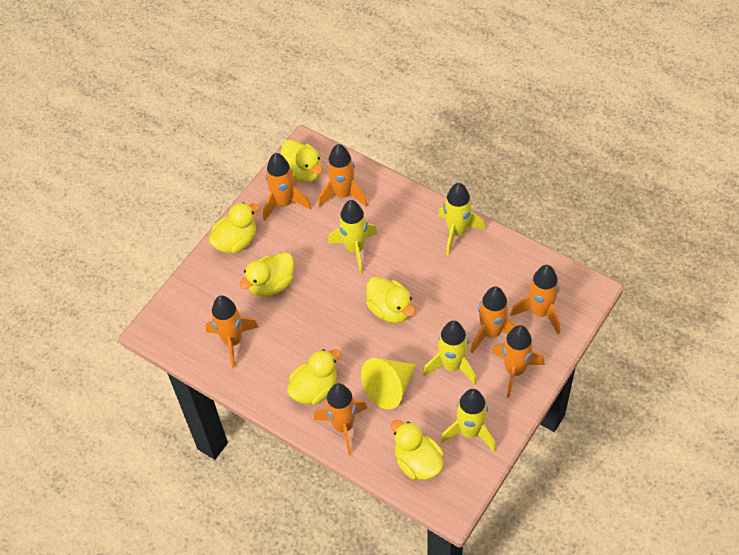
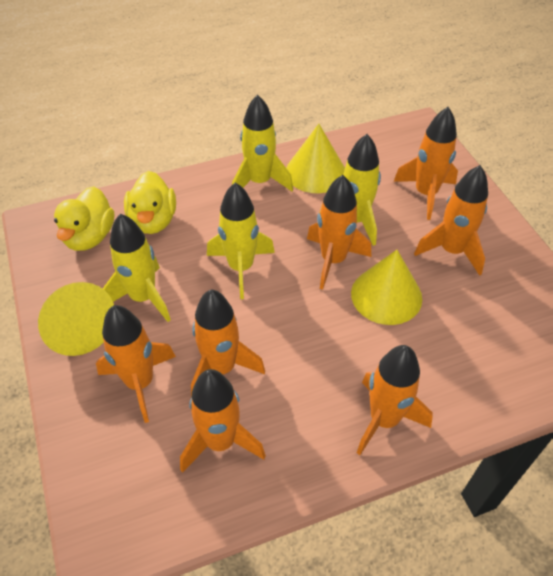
yellow cone: 1 -> 3
yellow duck: 6 -> 2

